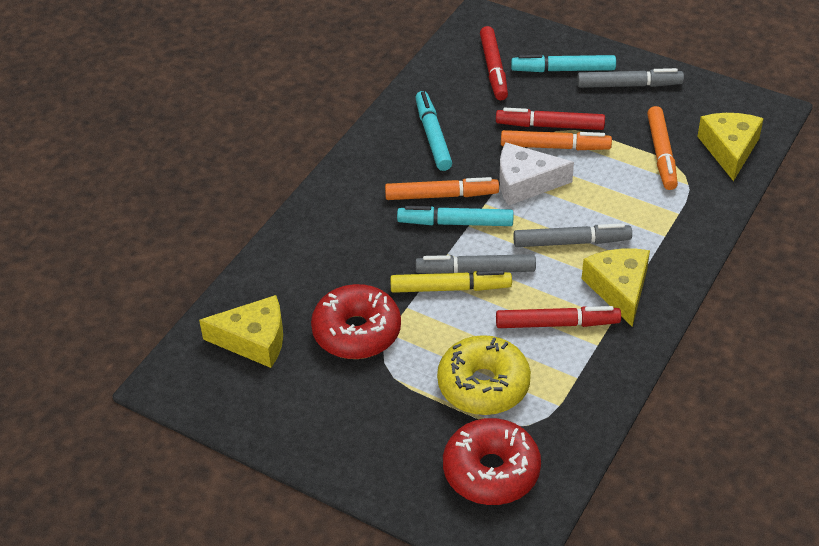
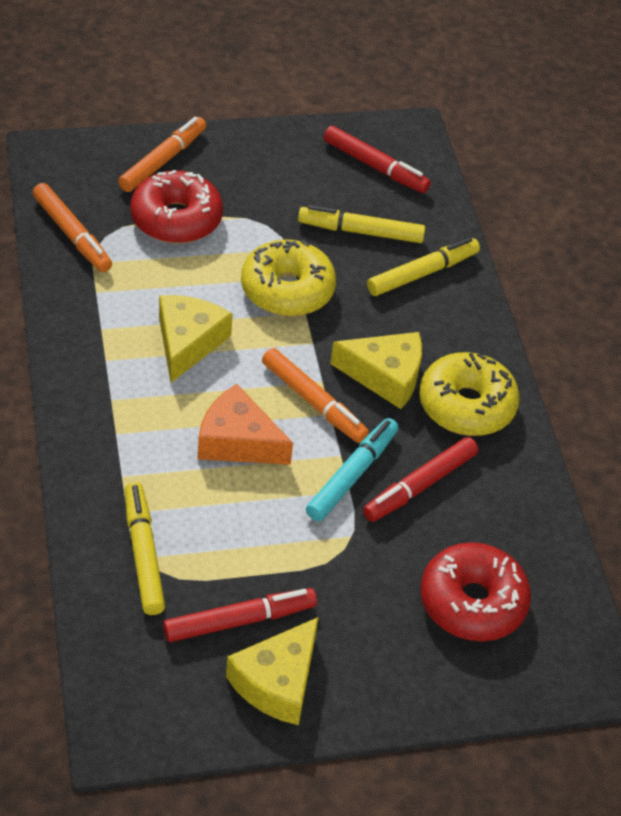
grey marker: 3 -> 0
orange cheese: 0 -> 1
turquoise marker: 3 -> 1
white cheese: 1 -> 0
yellow donut: 1 -> 2
yellow marker: 1 -> 3

